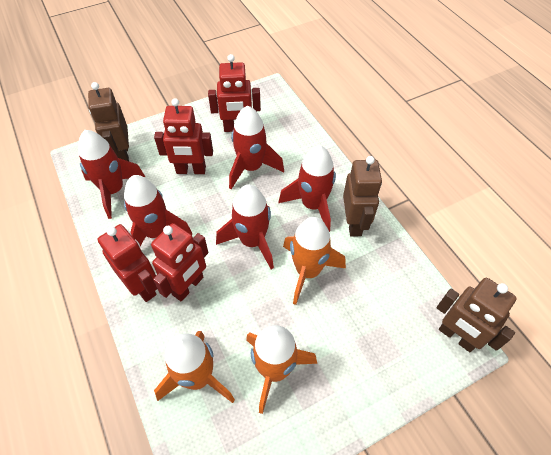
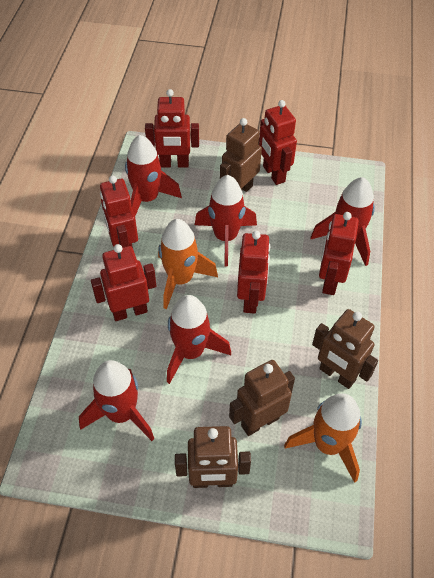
brown robot: 3 -> 4
orange rocket: 3 -> 2
red robot: 4 -> 6

